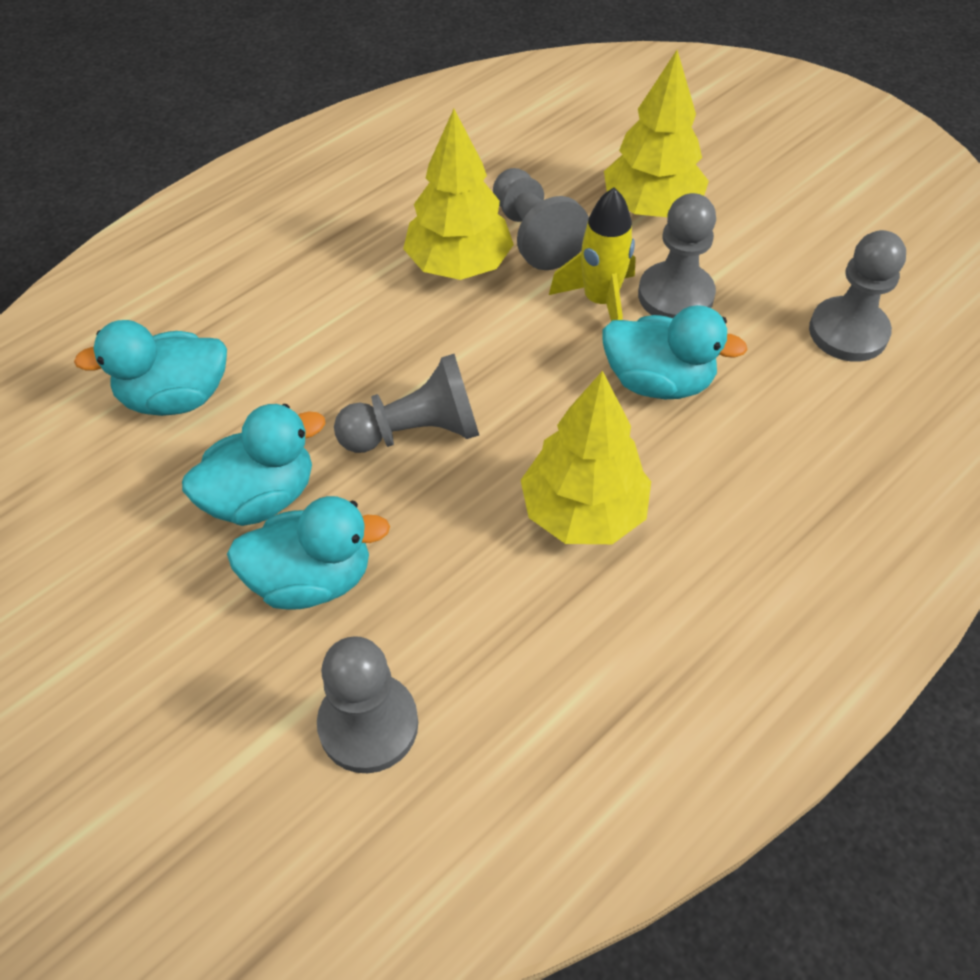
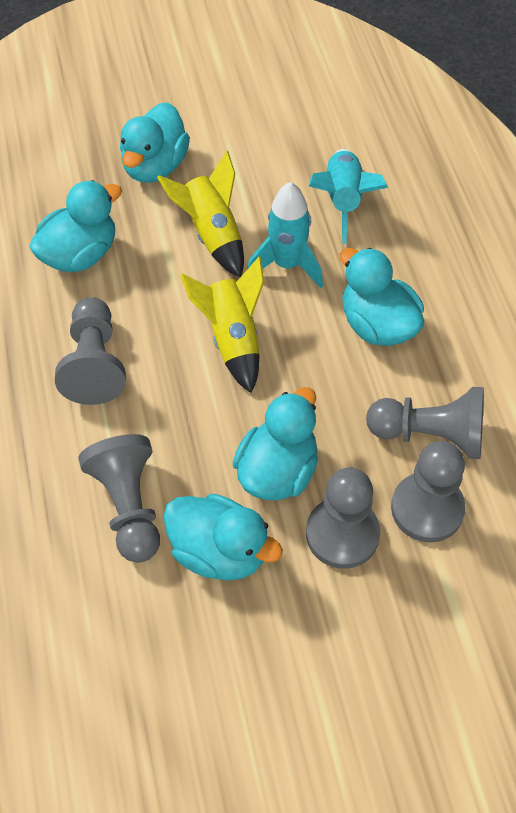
turquoise duck: 4 -> 5
turquoise rocket: 0 -> 2
yellow rocket: 1 -> 2
yellow tree: 3 -> 0

